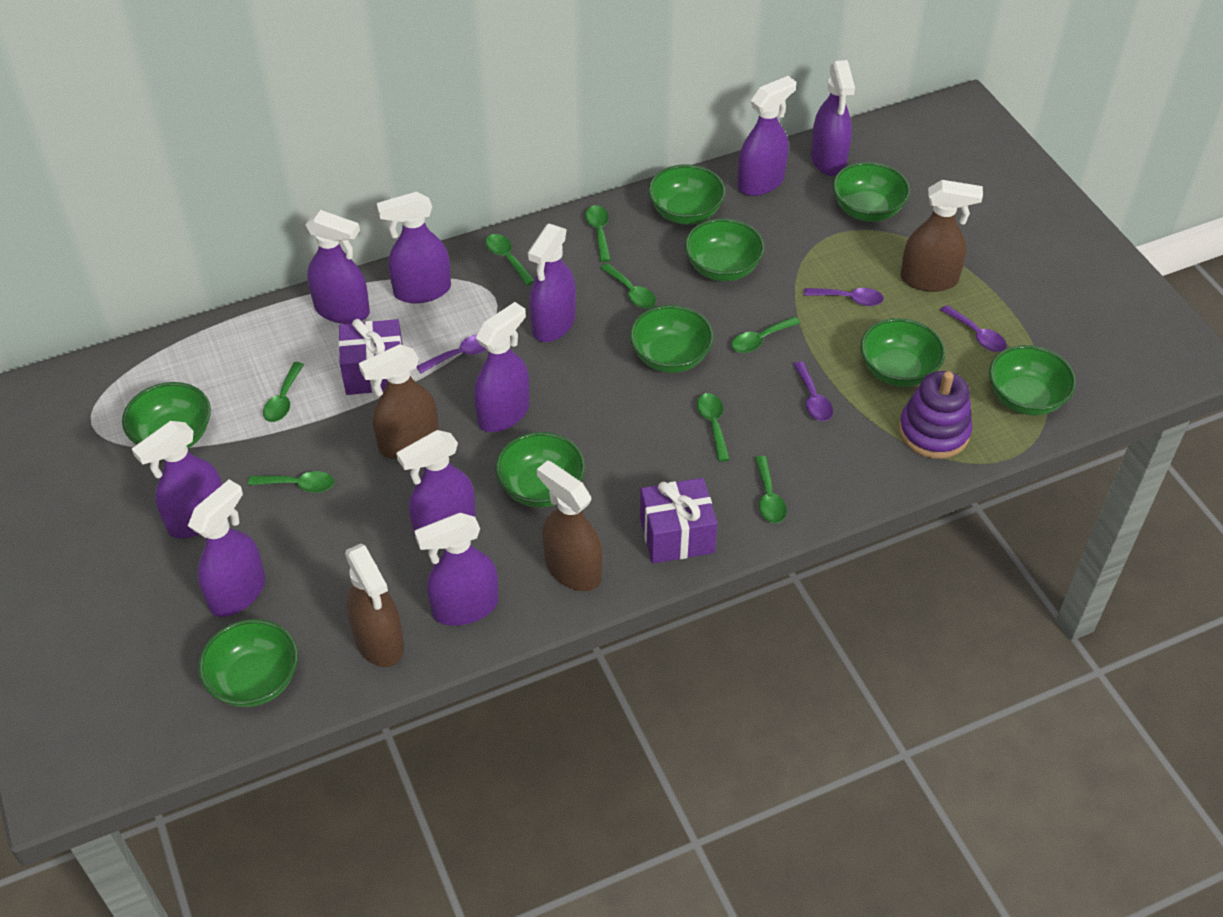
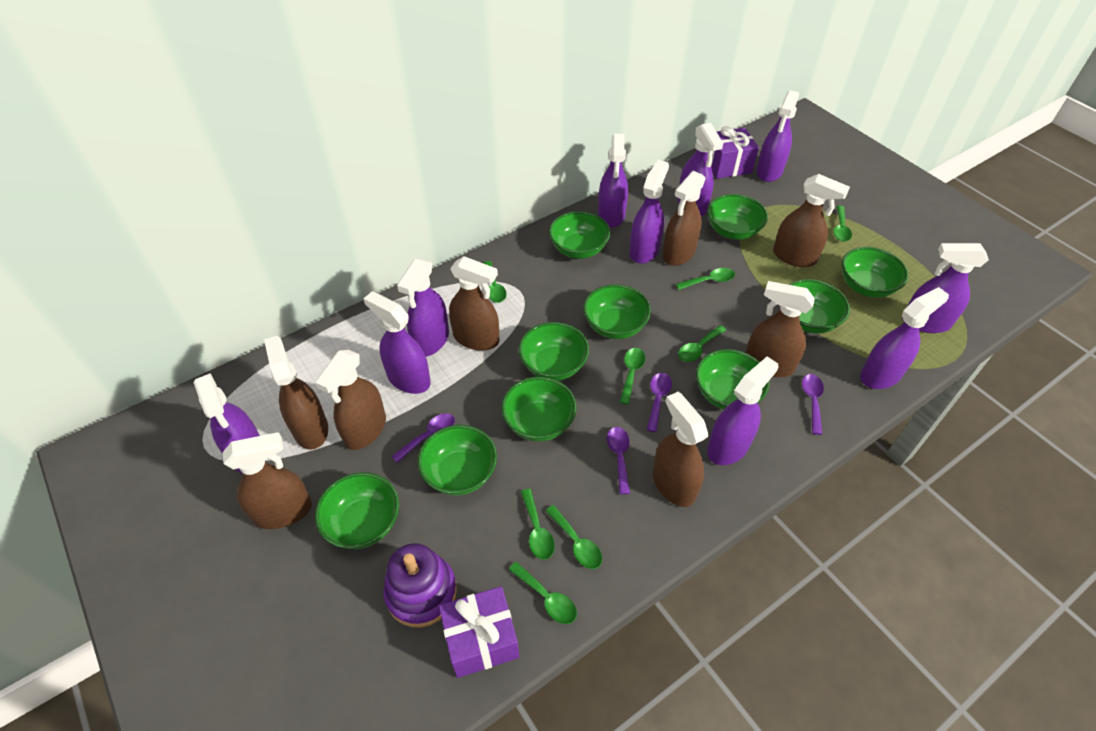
brown spray bottle: 4 -> 8
green bowl: 9 -> 10

